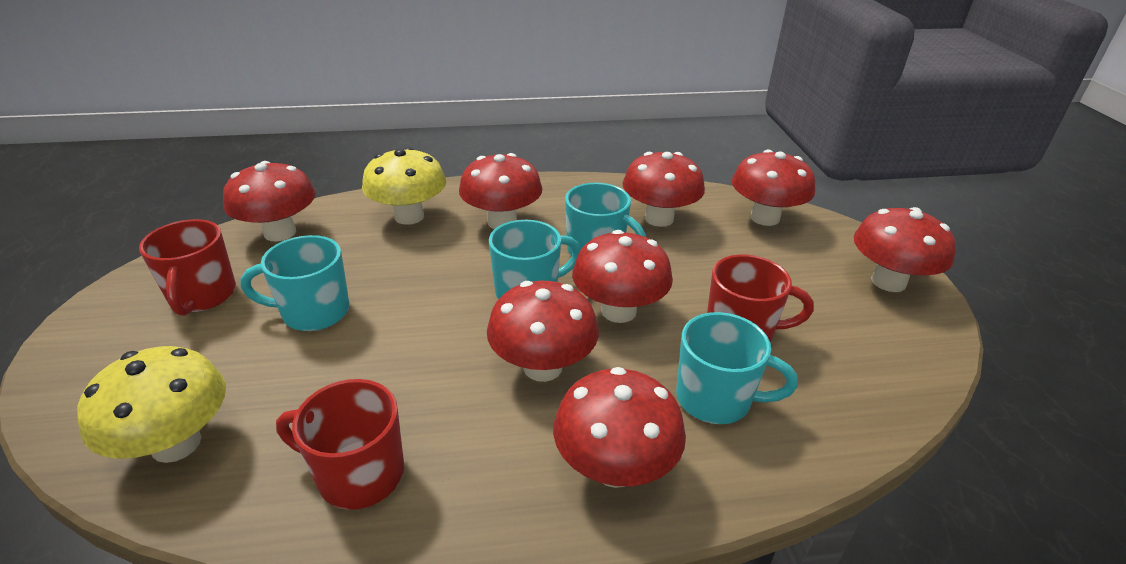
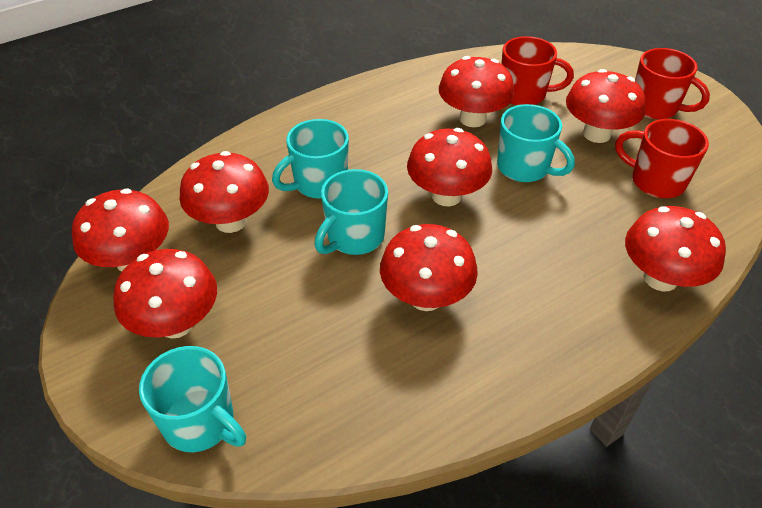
yellow mushroom: 2 -> 0

